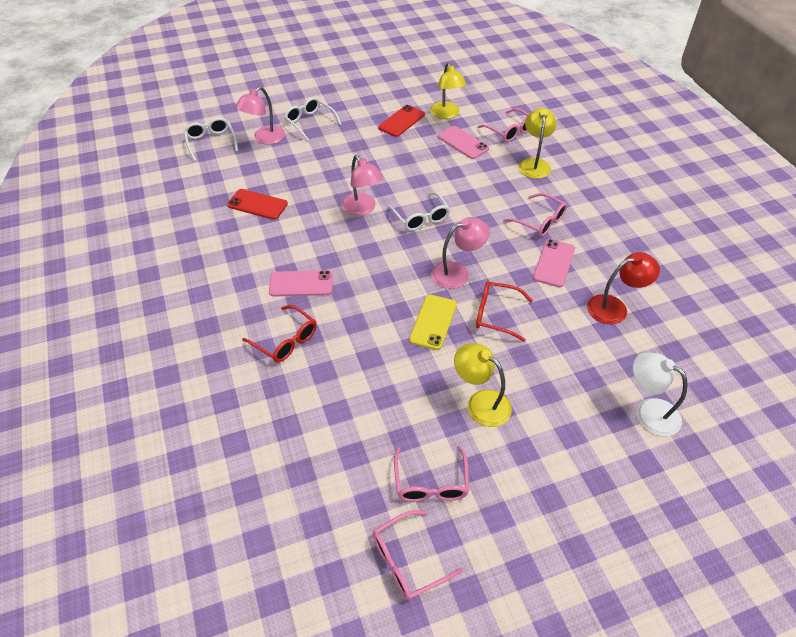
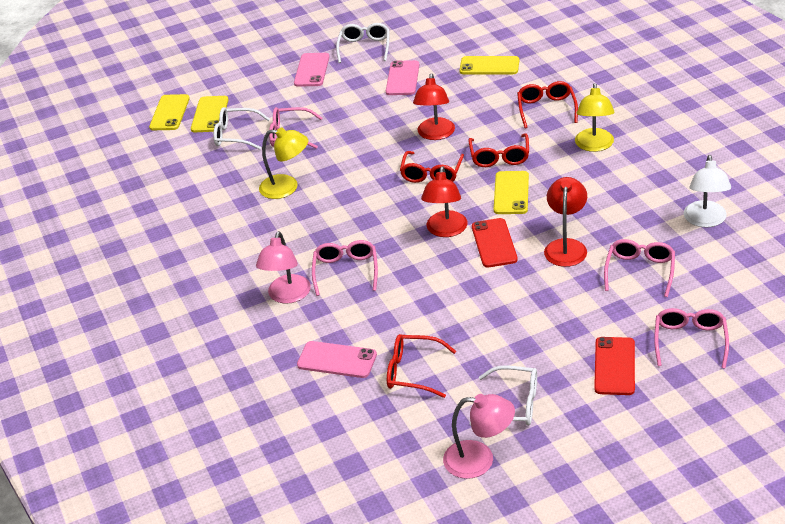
pink lamp: 3 -> 2
red glasses: 2 -> 4
red lamp: 1 -> 3
yellow lamp: 3 -> 2
yellow phone: 1 -> 4

